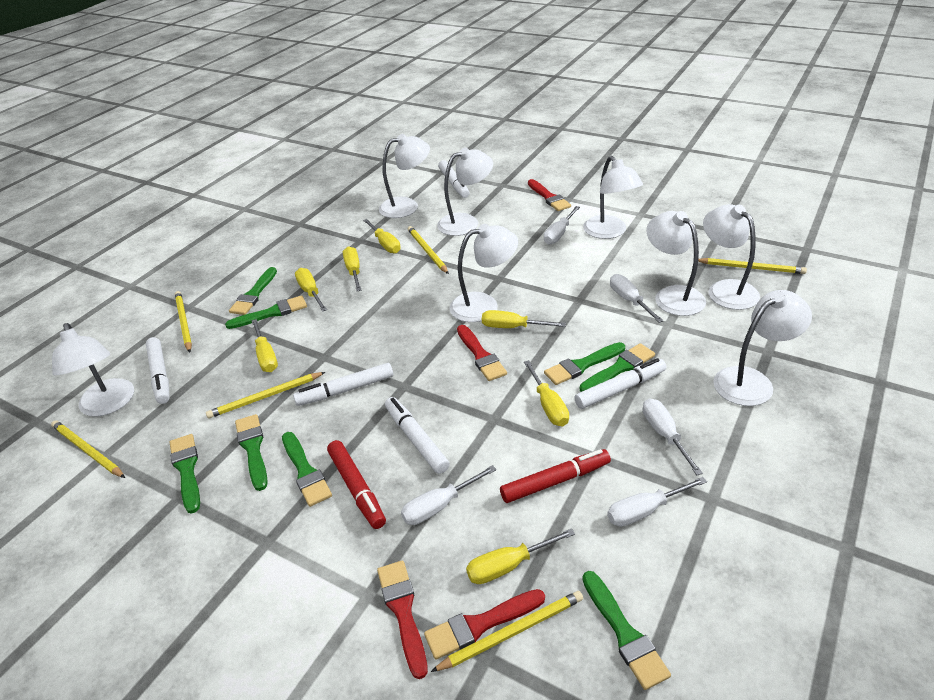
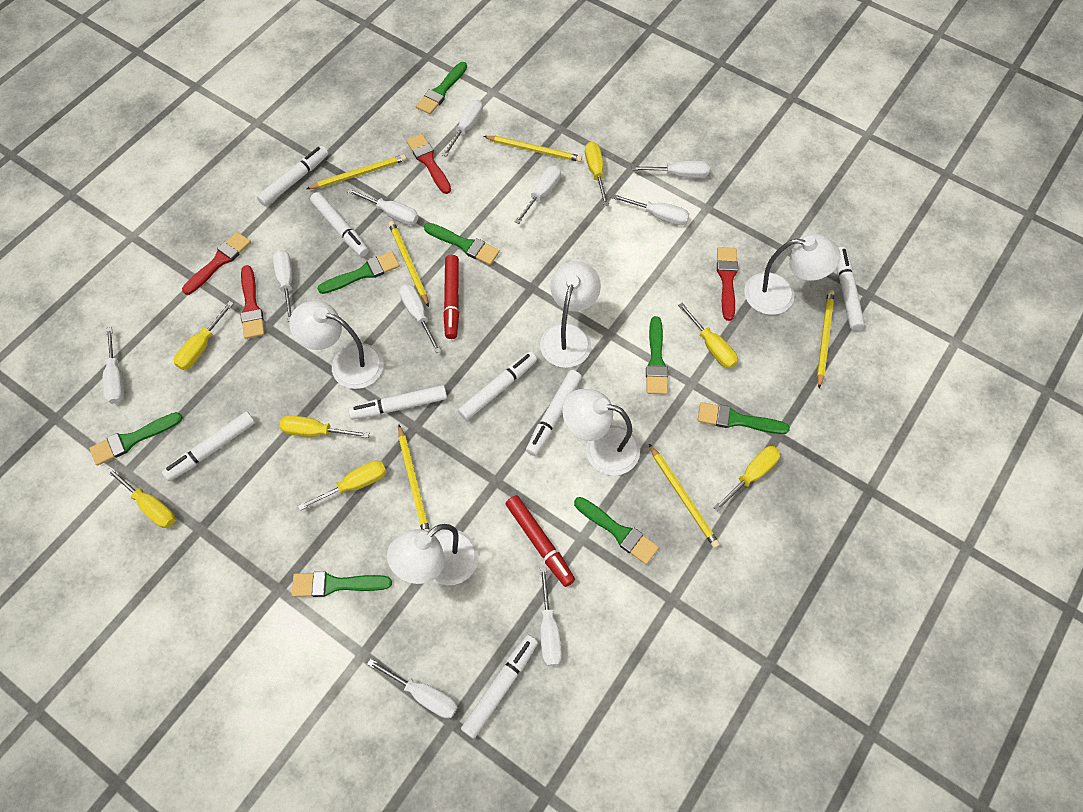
white lamp: 8 -> 5
white marker: 5 -> 8
white screwdriver: 5 -> 10

